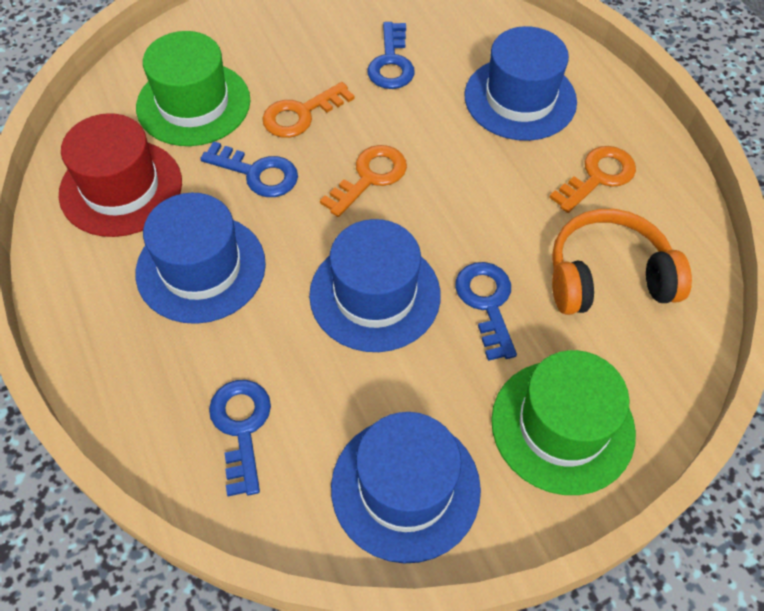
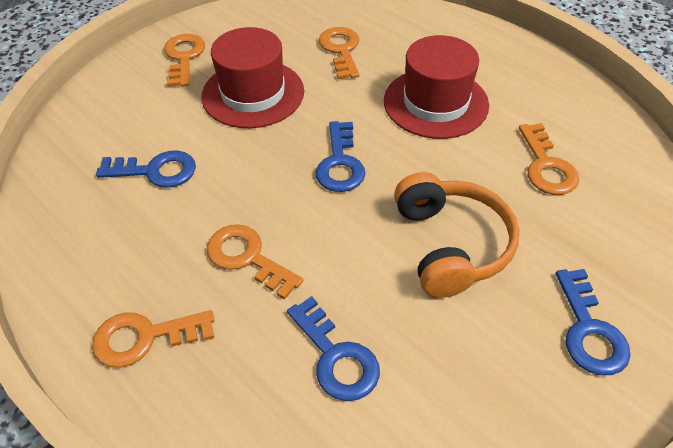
blue hat: 4 -> 0
green hat: 2 -> 0
orange key: 3 -> 5
red hat: 1 -> 2

